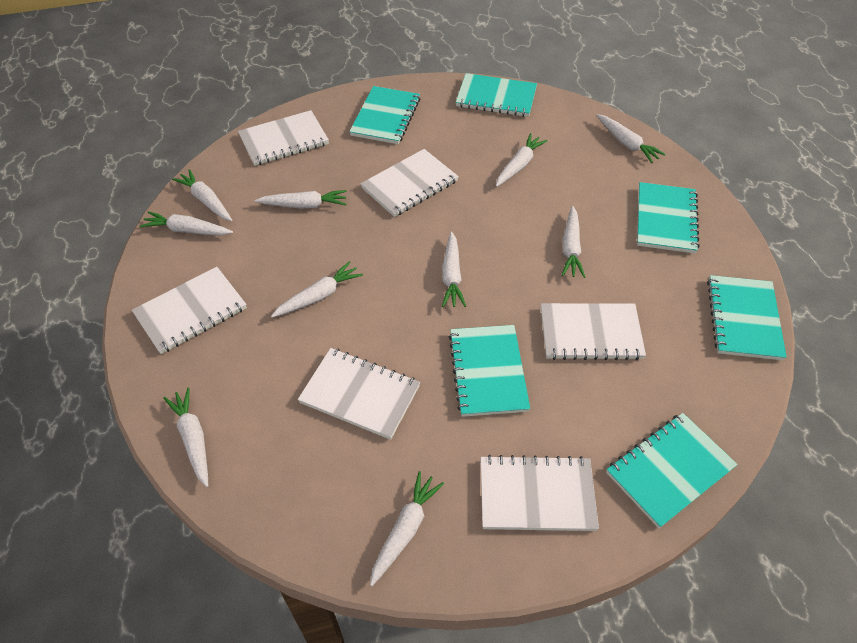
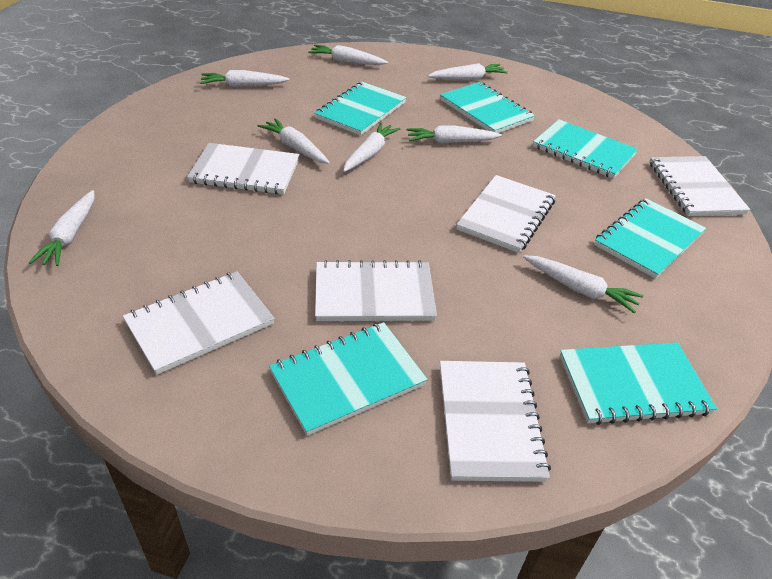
white carrot: 10 -> 8

